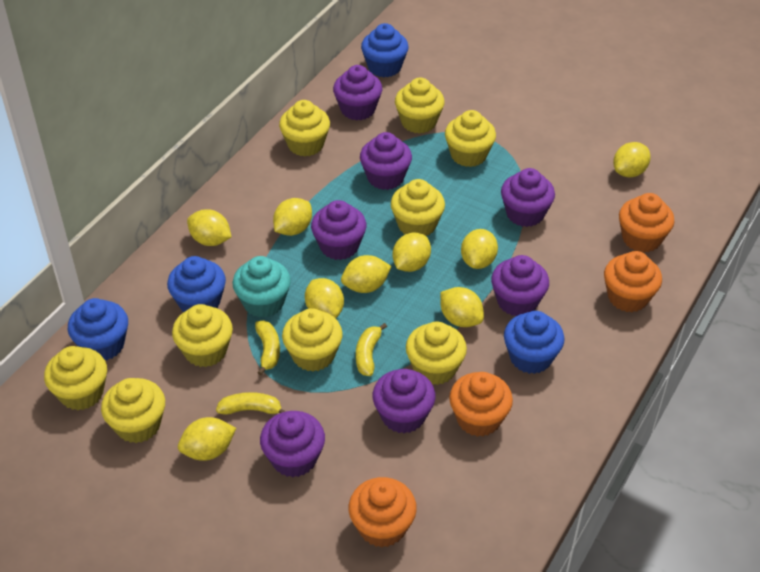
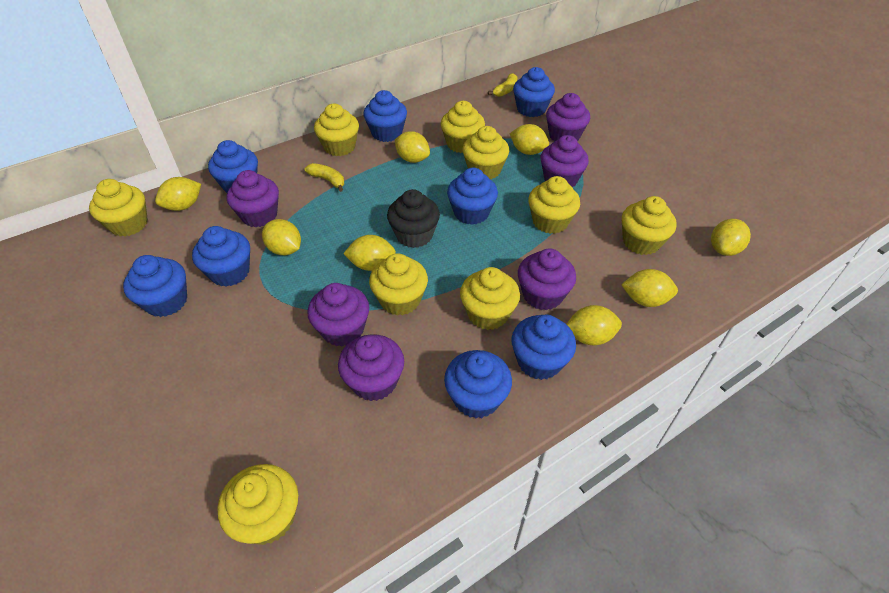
black cupcake: 0 -> 1
blue cupcake: 4 -> 8
orange cupcake: 4 -> 0
purple cupcake: 7 -> 6
turquoise cupcake: 1 -> 0
yellow banana: 3 -> 2
yellow lemon: 9 -> 8

